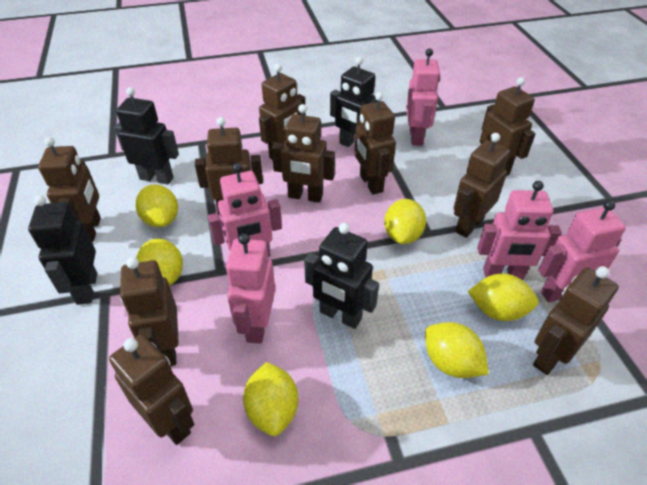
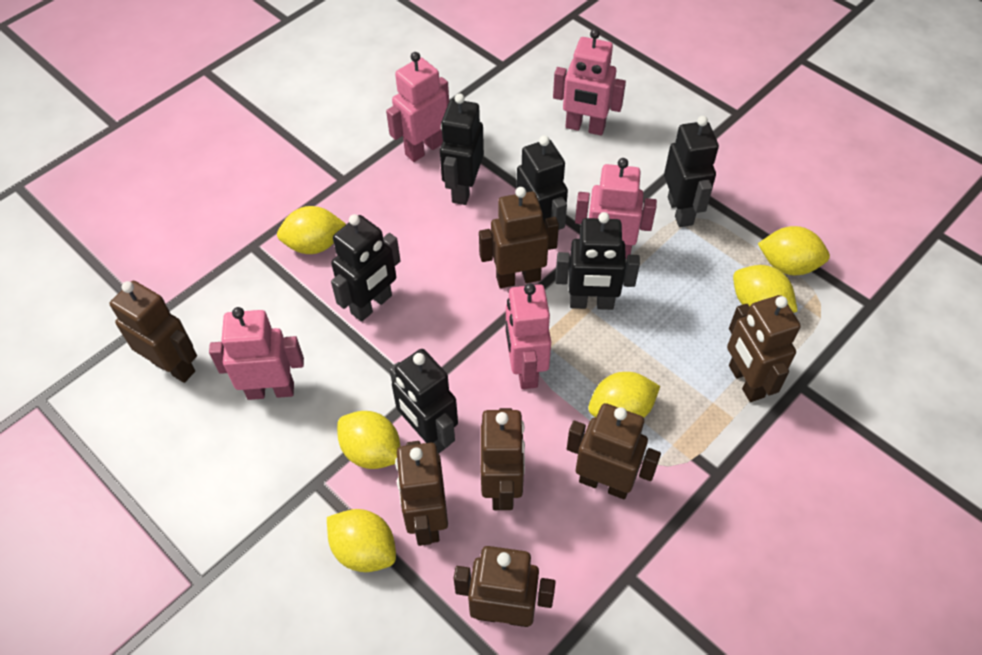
black robot: 4 -> 6
brown robot: 10 -> 7

